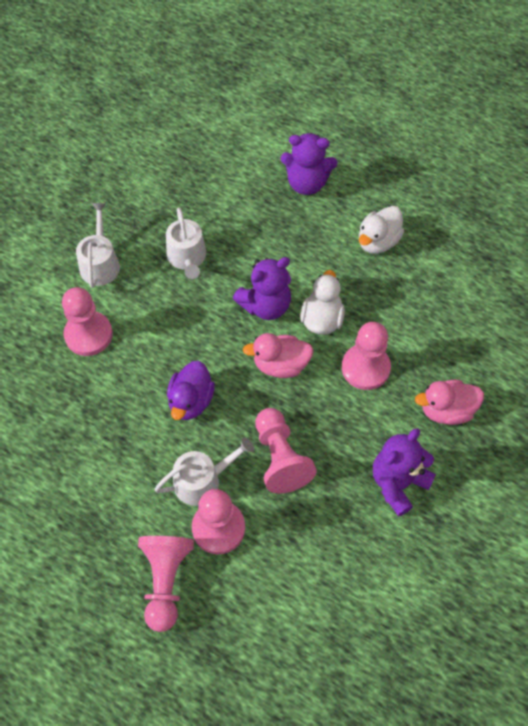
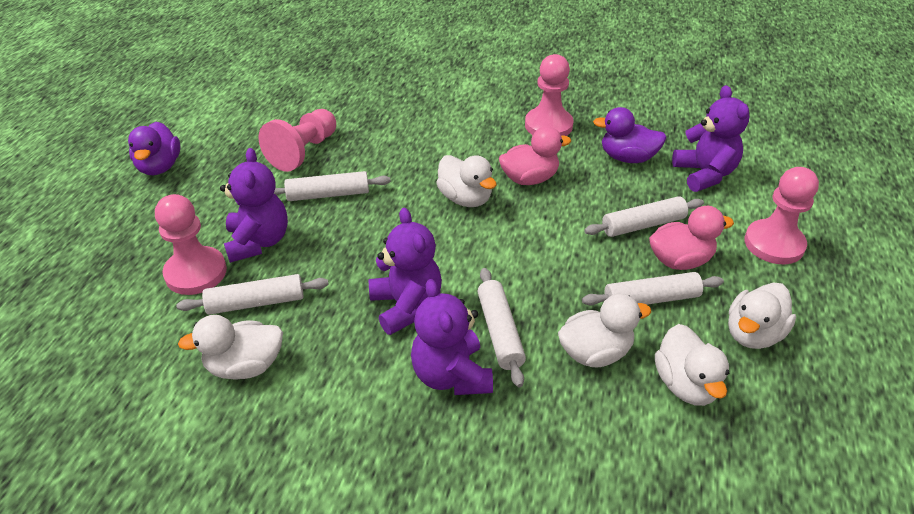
pink pawn: 5 -> 4
purple duck: 1 -> 2
purple teddy bear: 3 -> 4
white duck: 2 -> 5
white rolling pin: 0 -> 5
white watering can: 3 -> 0

